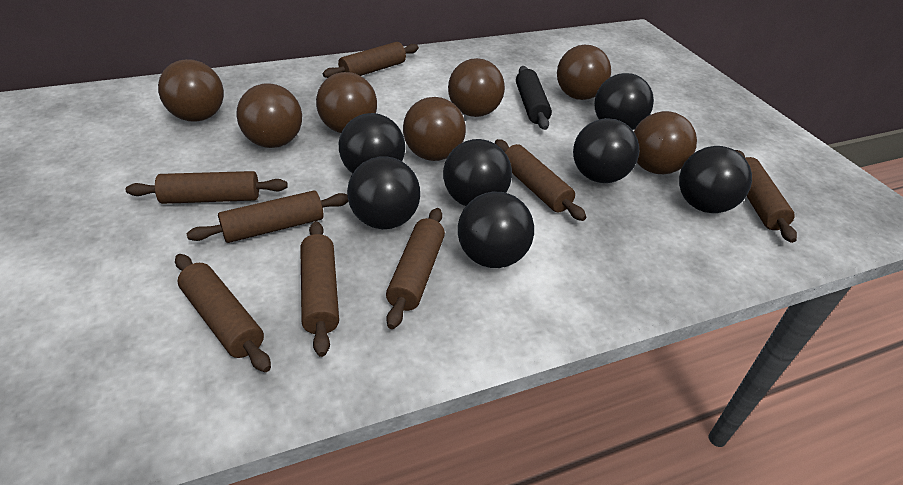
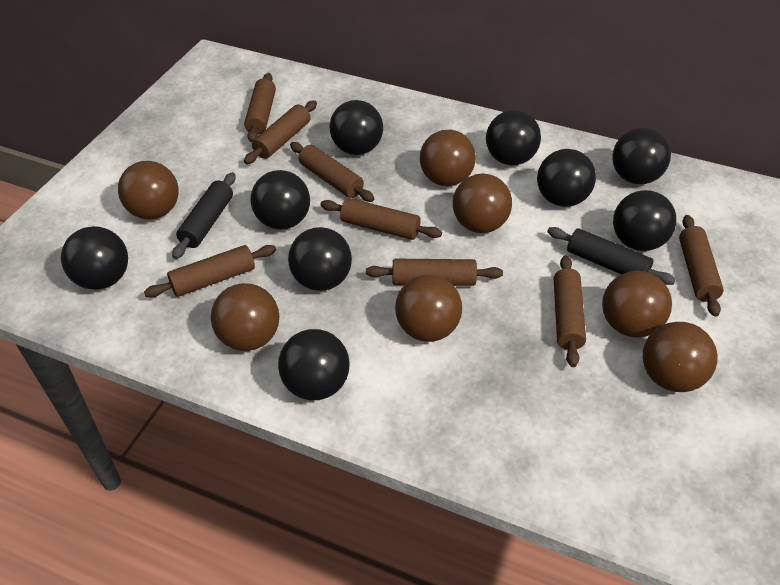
black ball: 7 -> 9
black rolling pin: 1 -> 2

